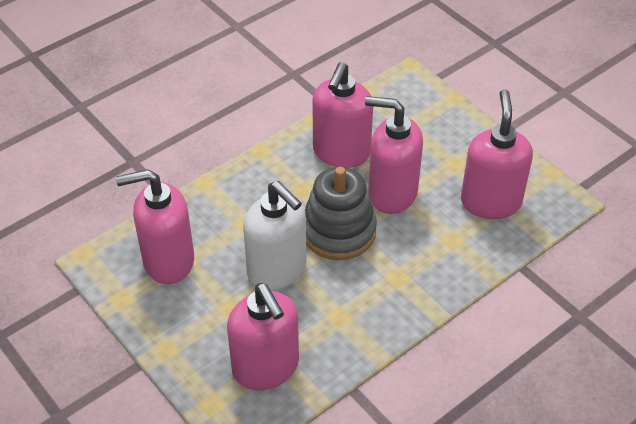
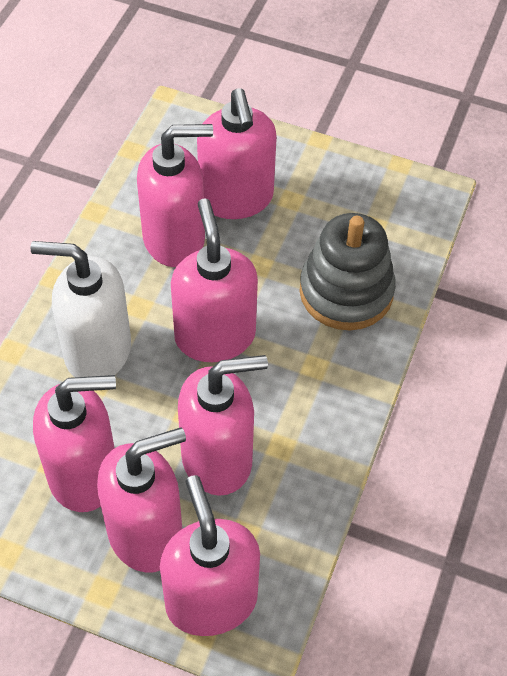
pink soap dispenser: 5 -> 7

